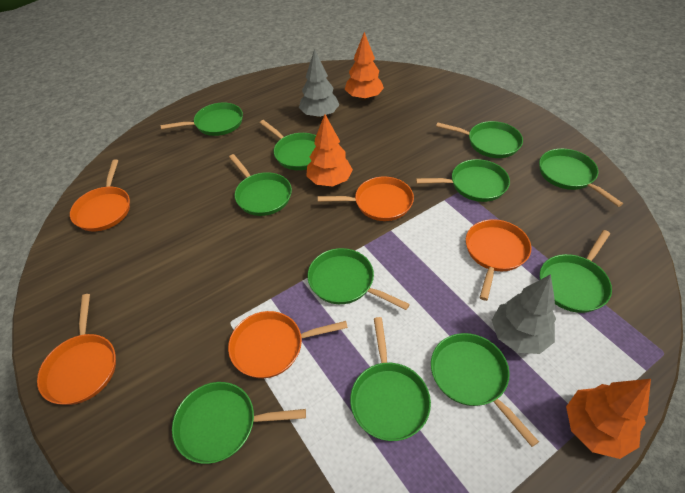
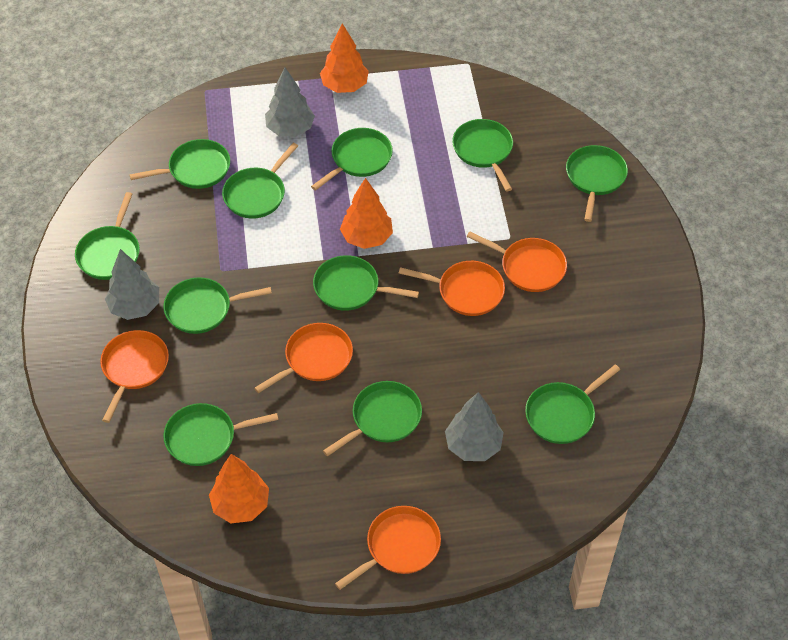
grey tree: 2 -> 3

